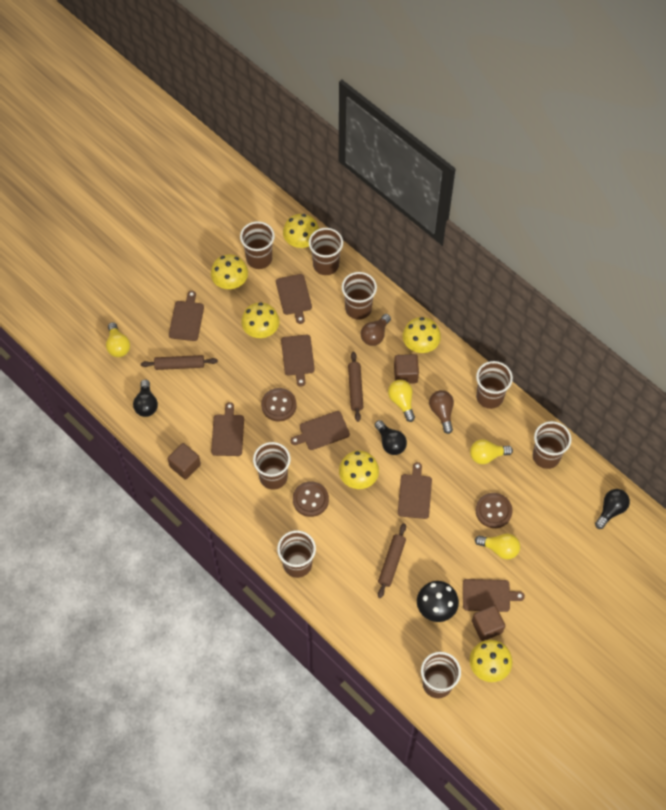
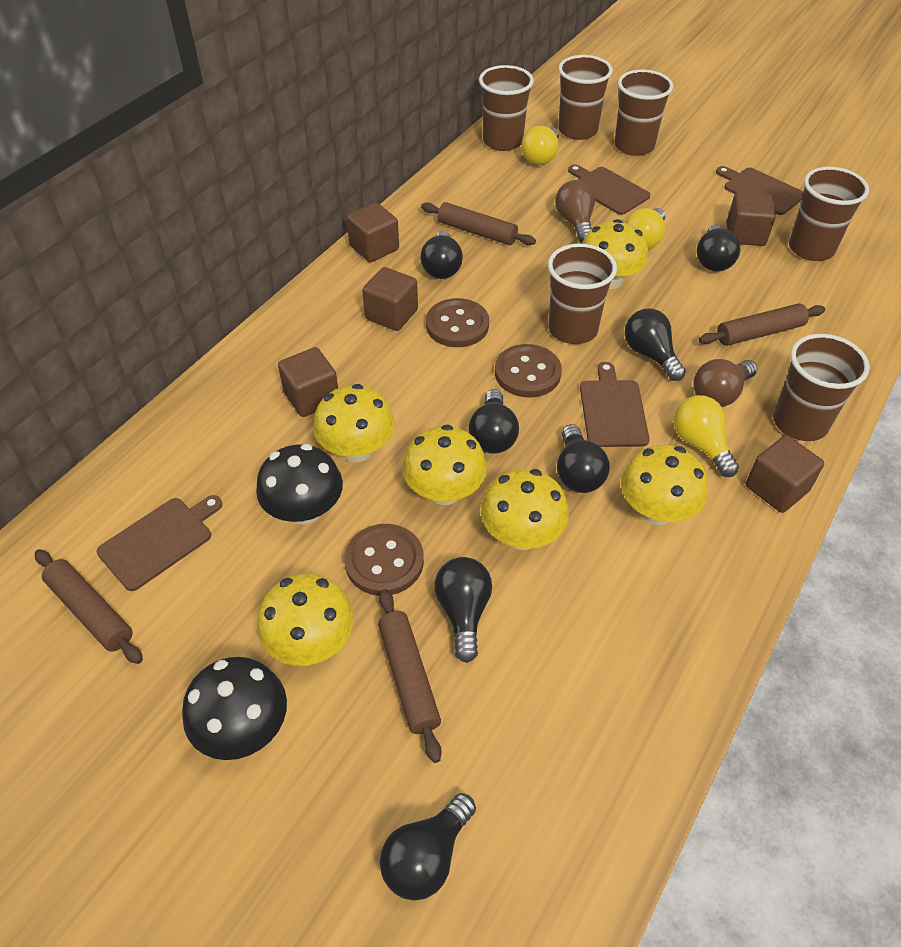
black light bulb: 3 -> 7
black mushroom: 1 -> 2
brown cube: 3 -> 5
brown cup: 8 -> 6
brown cutting board: 7 -> 4
brown rolling pin: 3 -> 4
yellow light bulb: 4 -> 3

